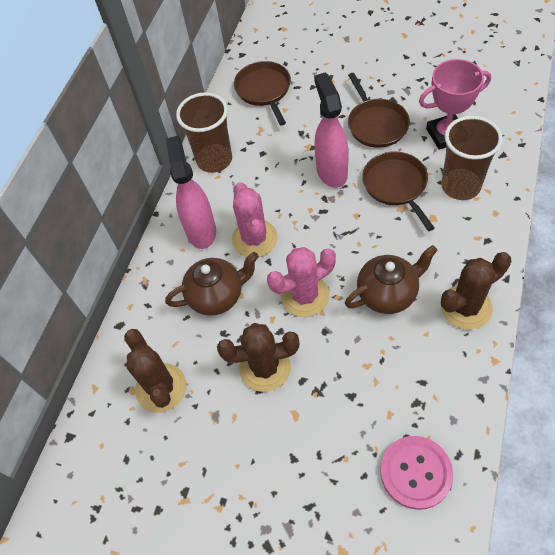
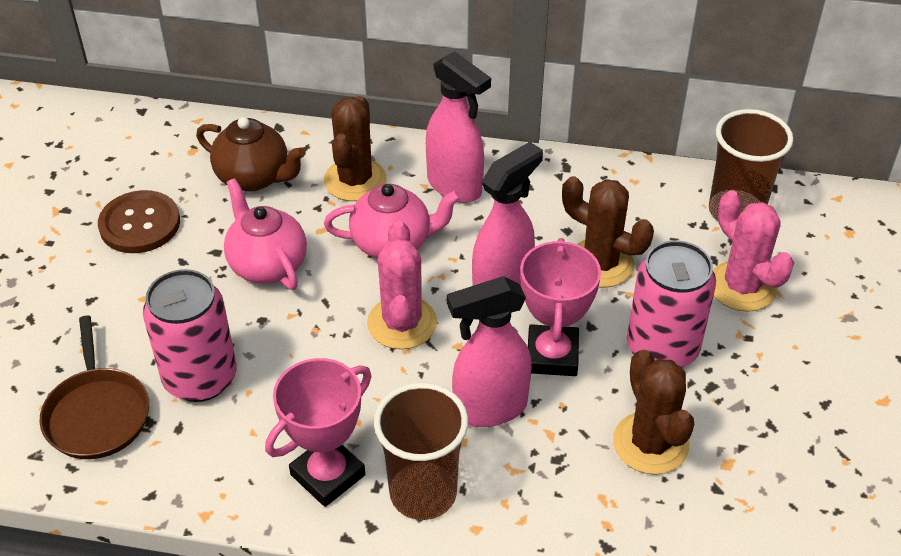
brown button: 0 -> 1
brown pan: 3 -> 1
brown teapot: 2 -> 1
pink button: 1 -> 0
pink can: 0 -> 2
pink spray bottle: 2 -> 3
pink teapot: 0 -> 2
pink trophy: 1 -> 2

